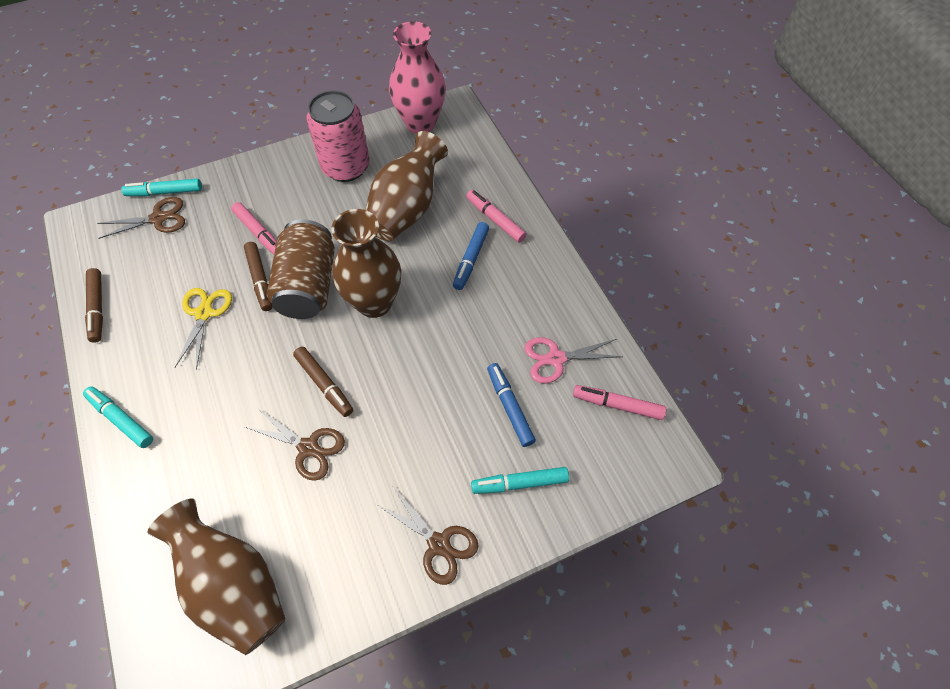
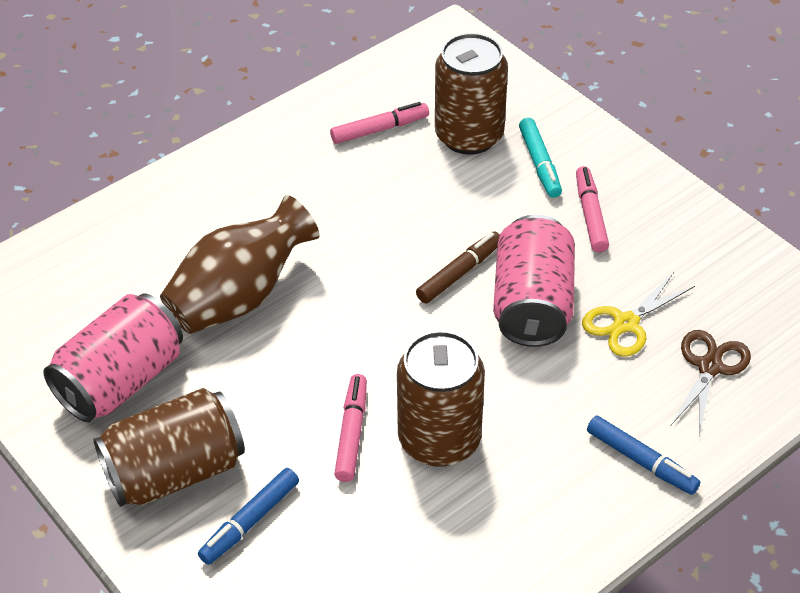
brown can: 1 -> 3
brown marker: 3 -> 1
brown scissors: 3 -> 1
brown vase: 3 -> 1
pink can: 1 -> 2
pink scissors: 1 -> 0
pink vase: 1 -> 0
turquoise marker: 3 -> 1

